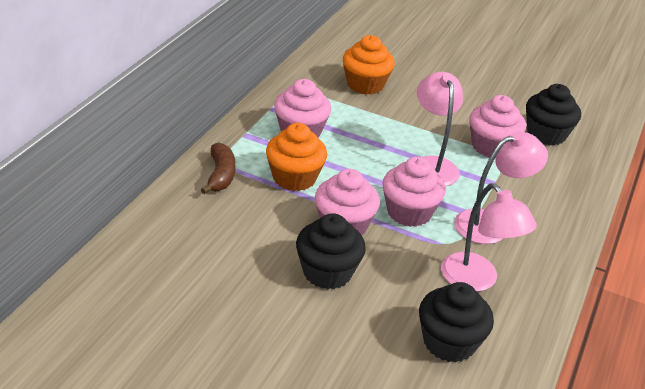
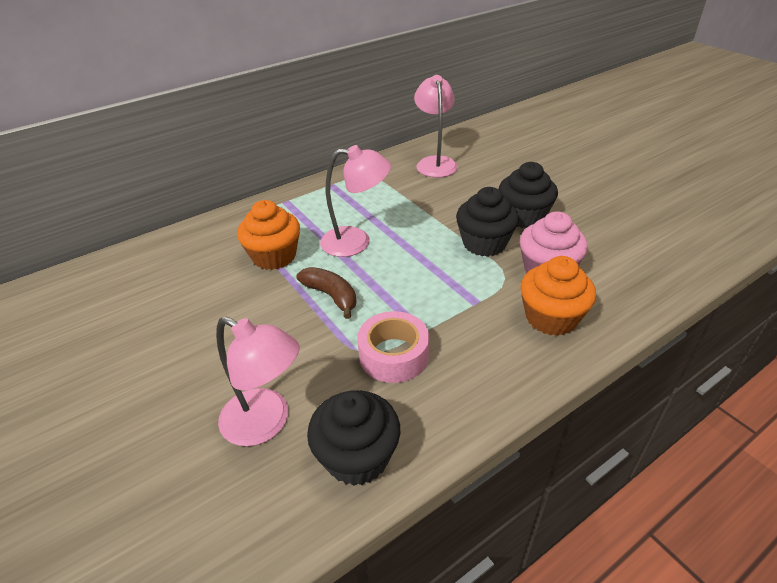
pink cupcake: 4 -> 1
pink tape: 0 -> 1

